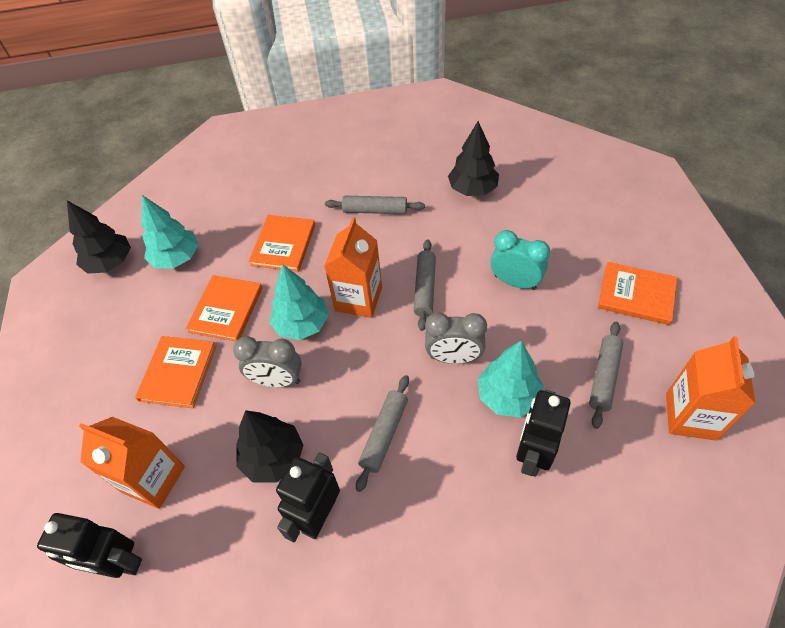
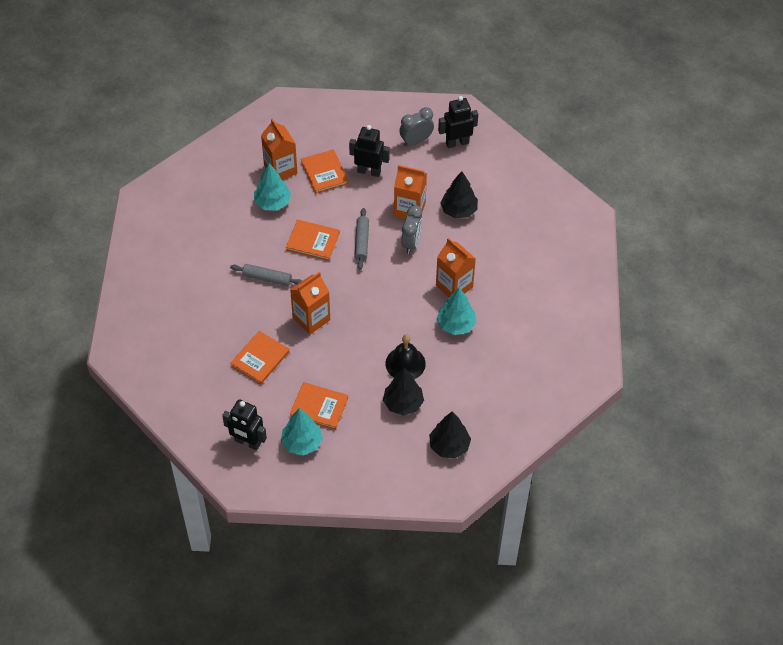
black bell: 0 -> 1
grey rolling pin: 4 -> 2
orange carton: 3 -> 4
turquoise clock: 1 -> 0

